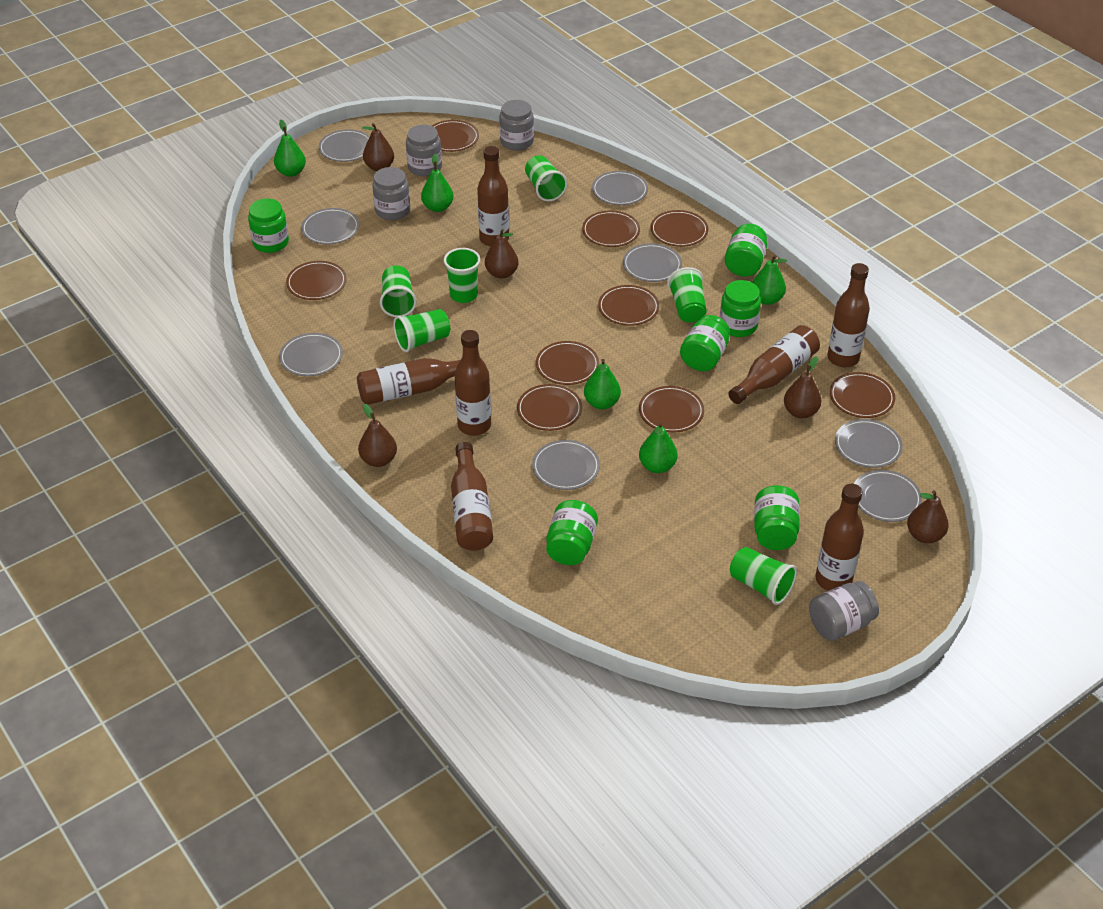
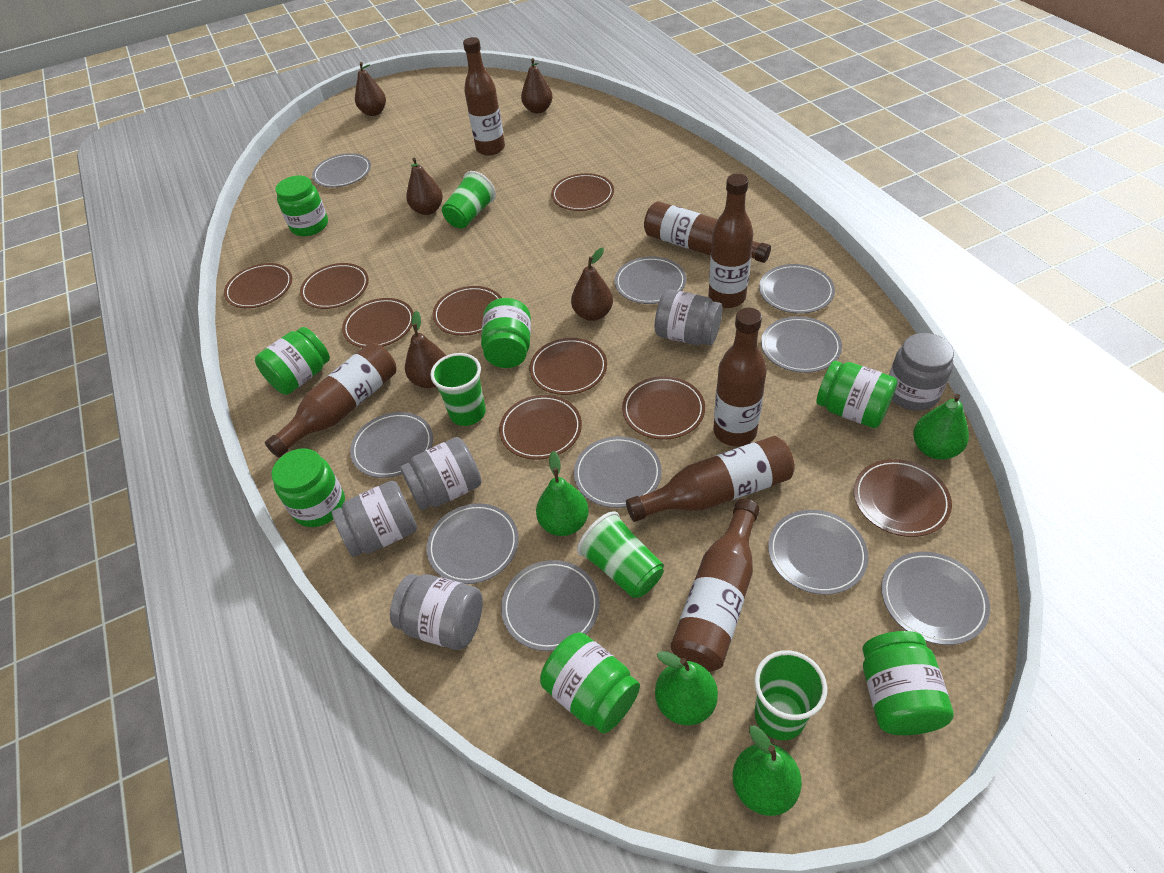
green cup: 6 -> 4
green jar: 6 -> 7
green pear: 5 -> 4
grey jar: 4 -> 5
grey plate: 8 -> 10

